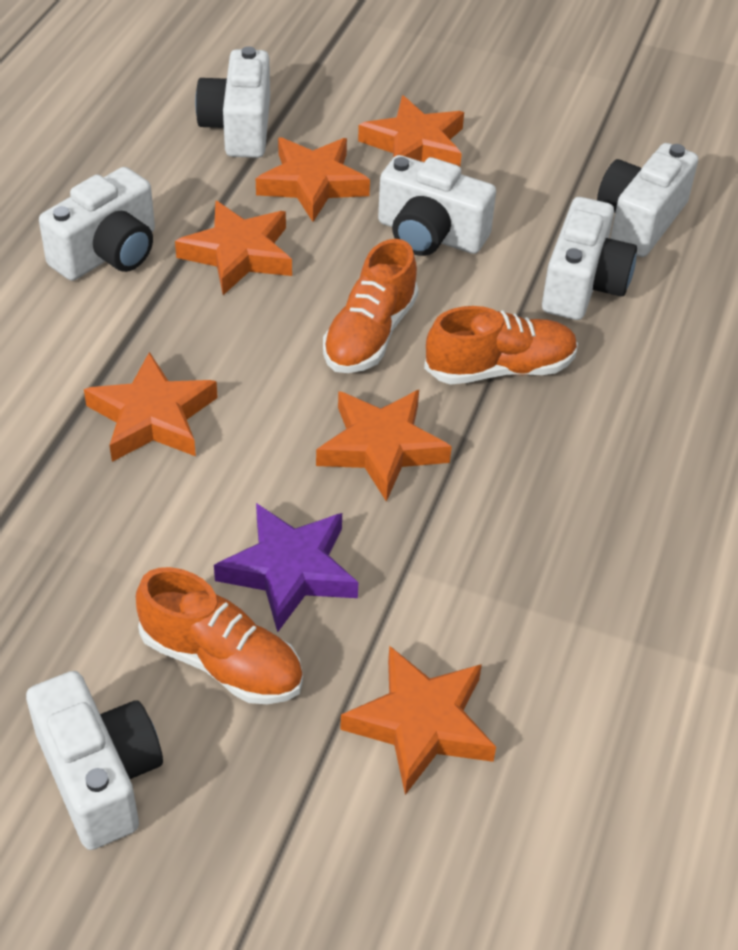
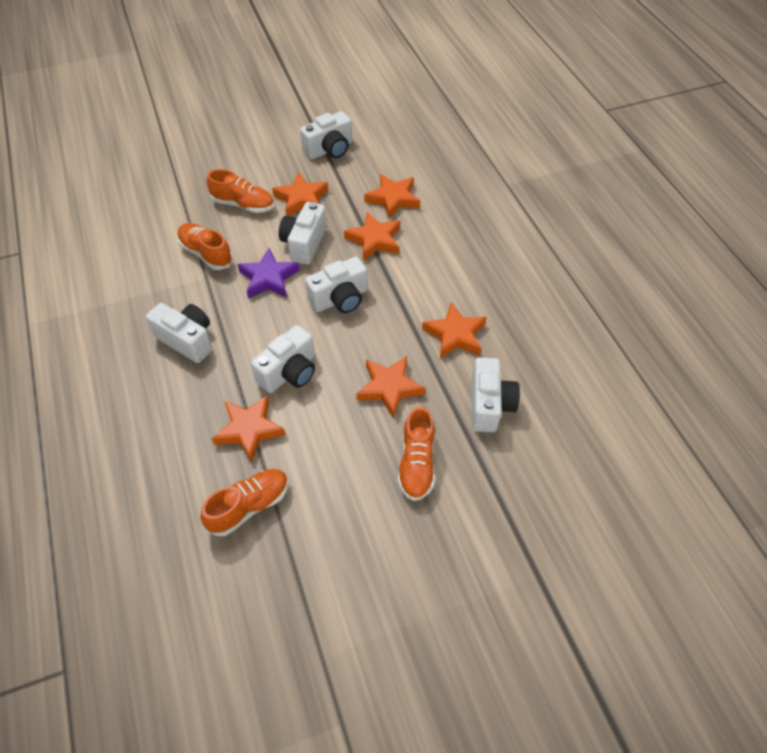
orange shoe: 3 -> 4

